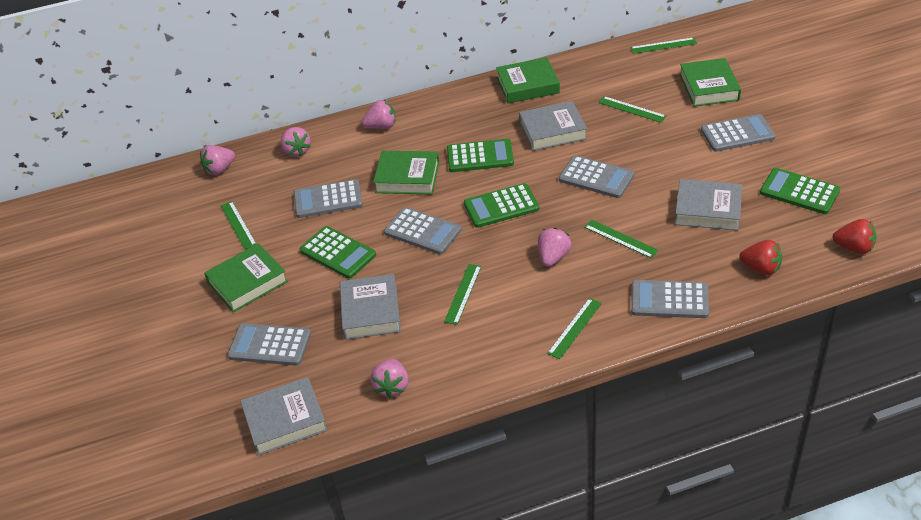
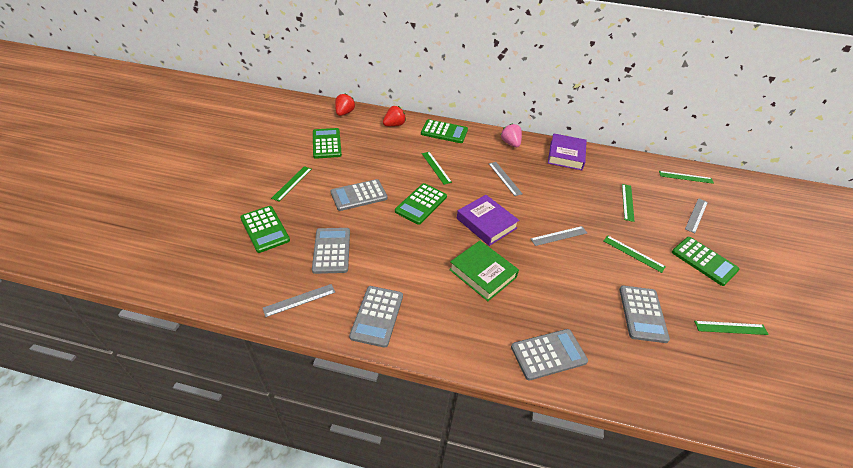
green book: 4 -> 1
green calculator: 4 -> 5
grey book: 4 -> 0
grey calculator: 6 -> 5
grey ruler: 0 -> 4
pink strawberry: 5 -> 1
purple book: 0 -> 2

